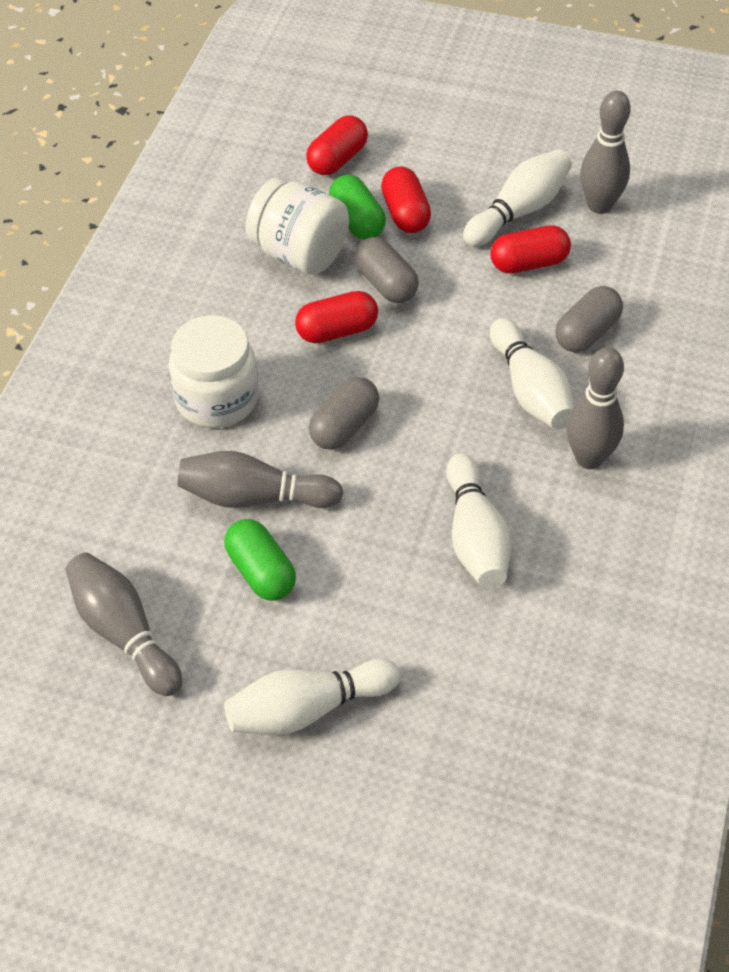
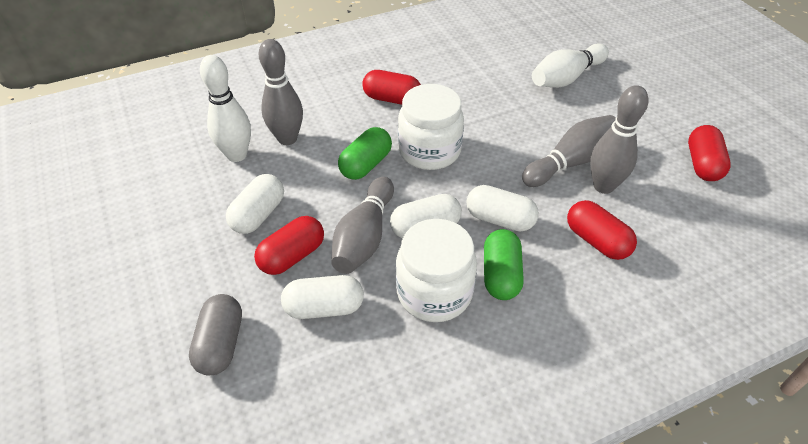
grey capsule: 3 -> 1
white bowling pin: 4 -> 2
white capsule: 0 -> 4

